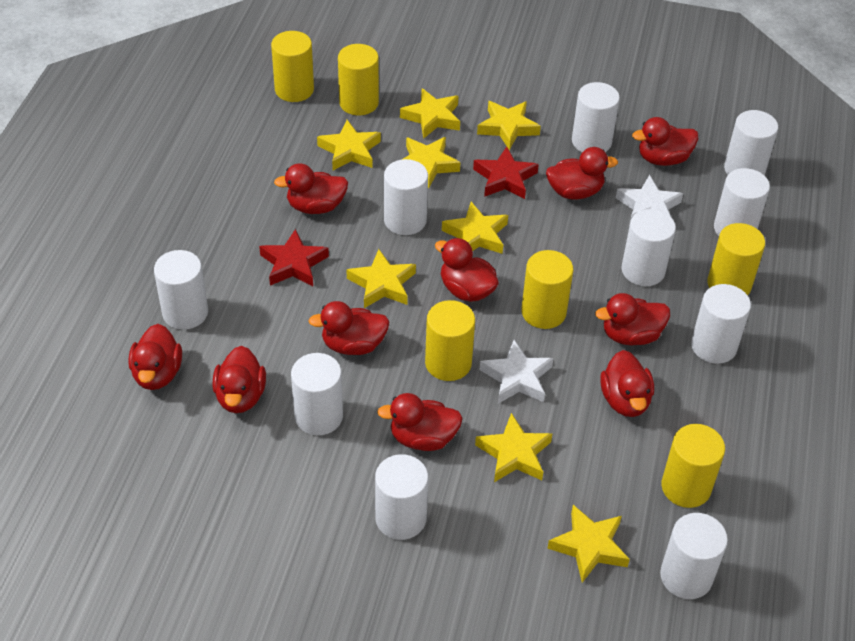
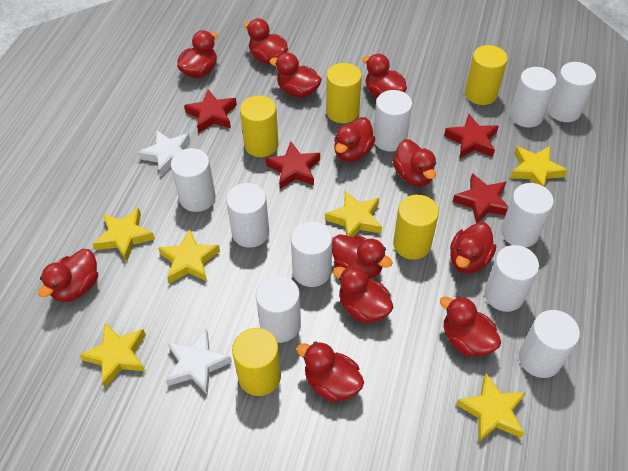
red duck: 10 -> 12
red star: 2 -> 4
yellow cylinder: 6 -> 5
yellow star: 8 -> 6

